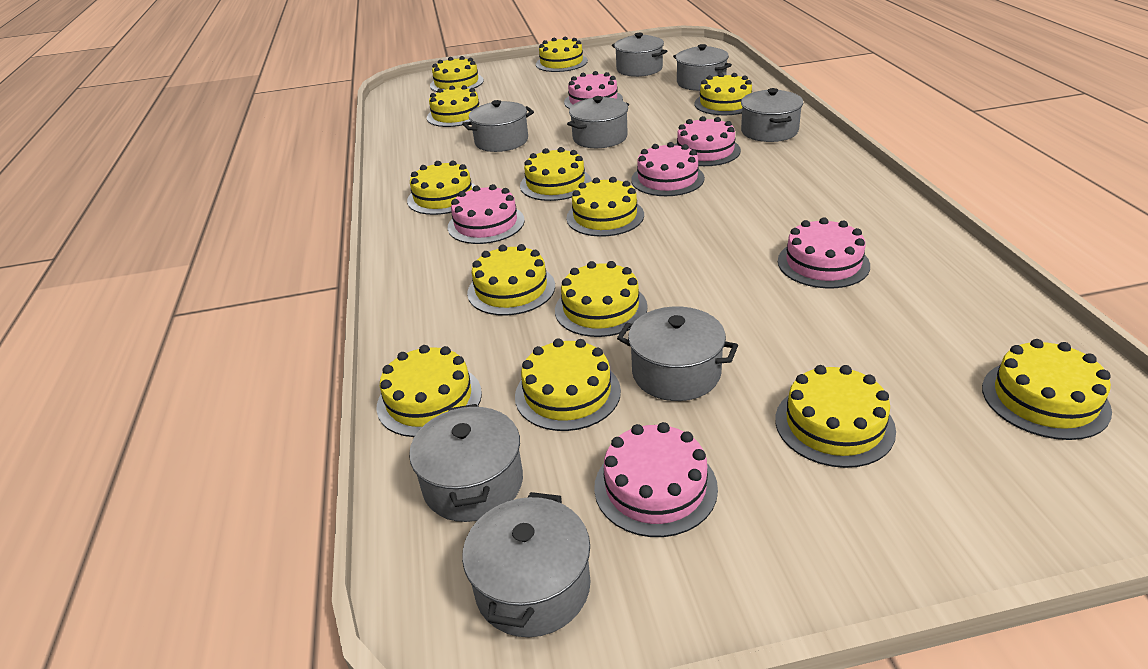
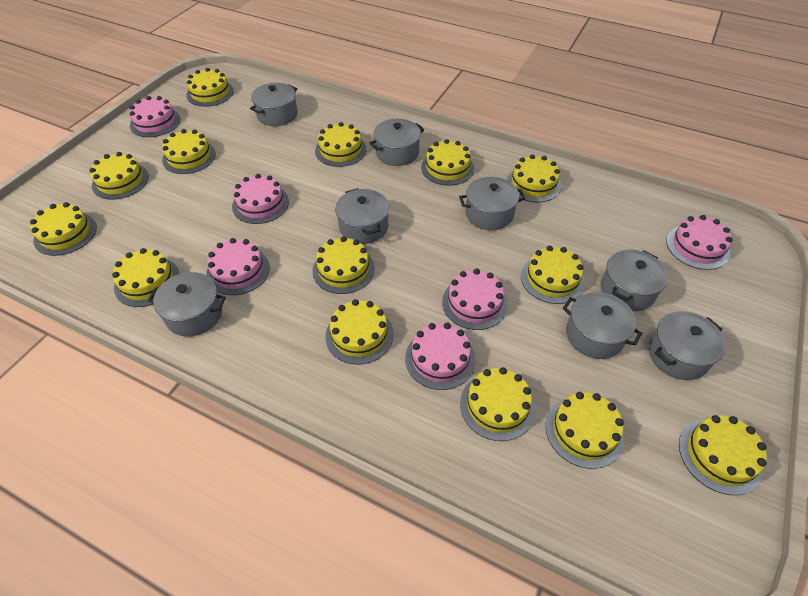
yellow cake: 13 -> 14

